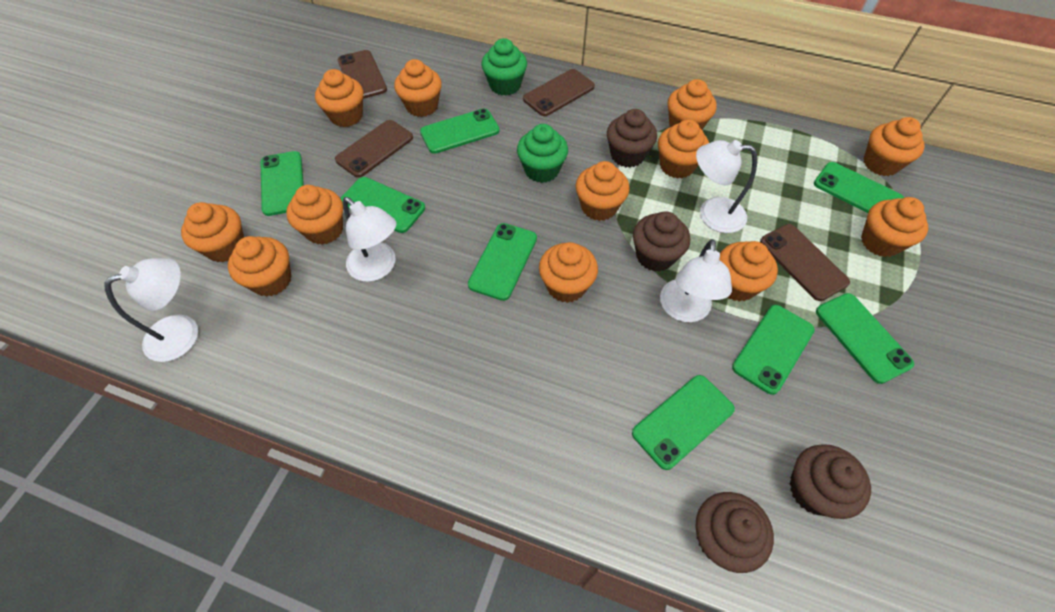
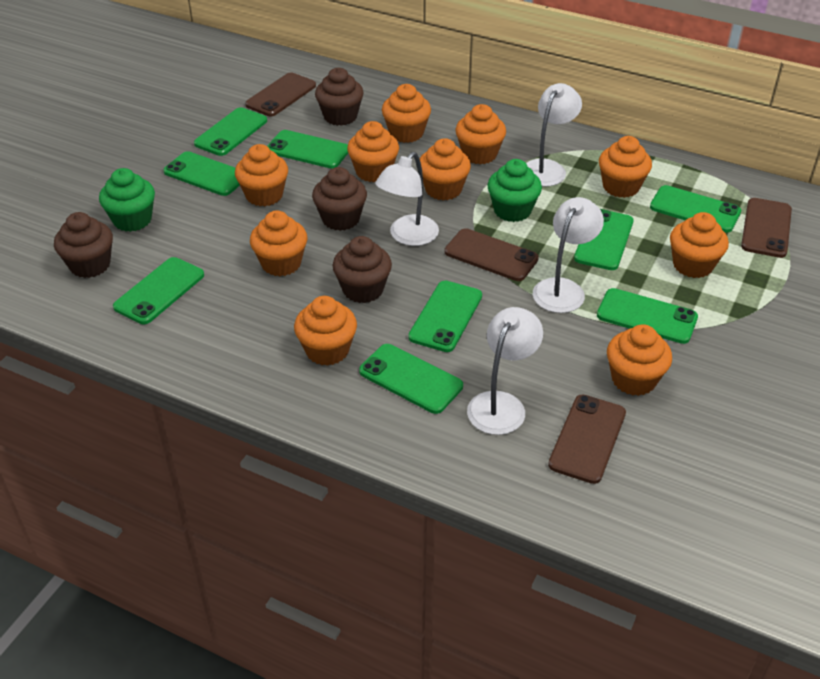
green phone: 8 -> 9
orange cupcake: 12 -> 10

